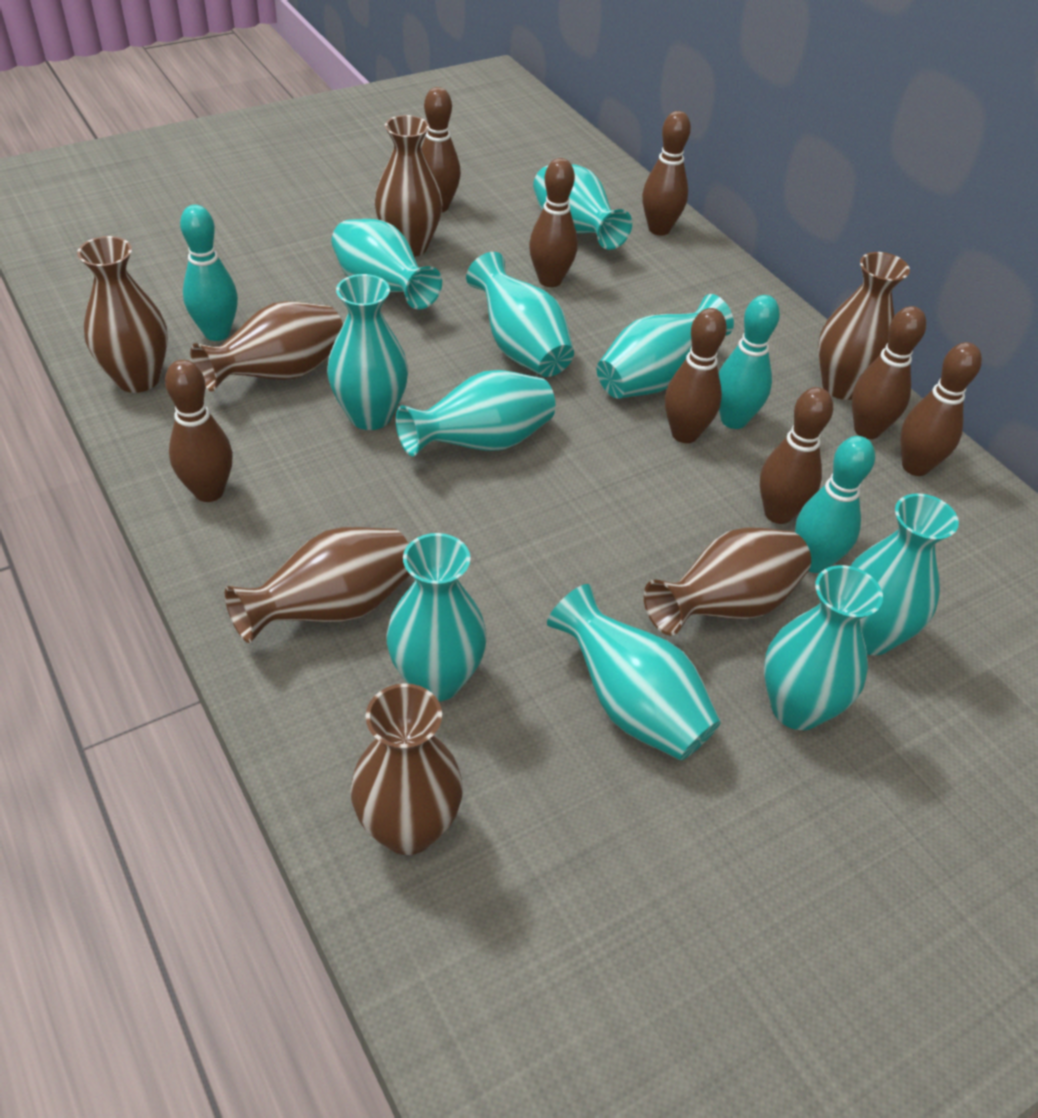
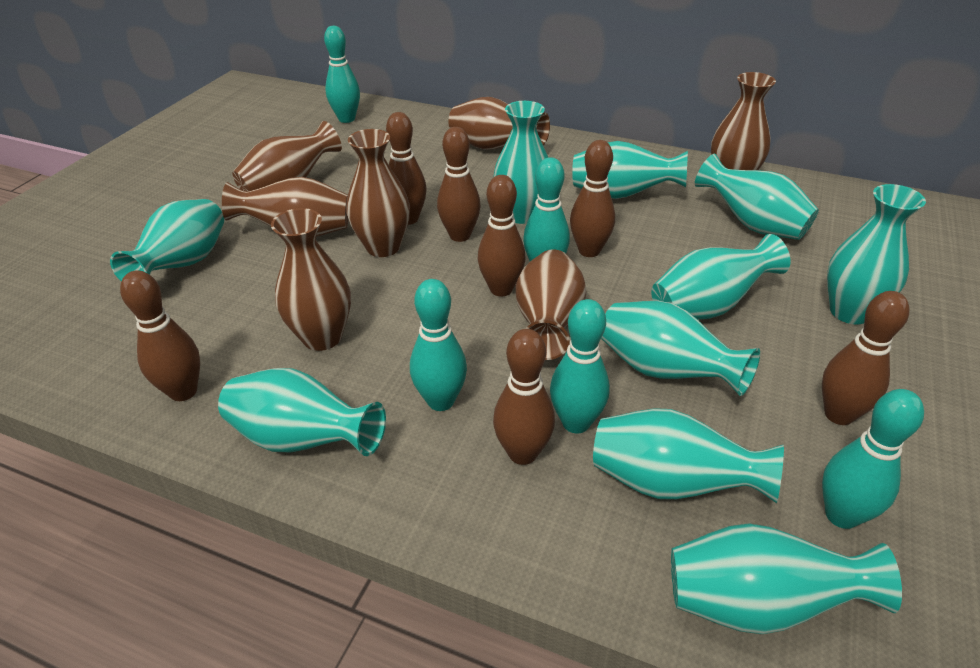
brown bowling pin: 8 -> 7
turquoise bowling pin: 3 -> 5

